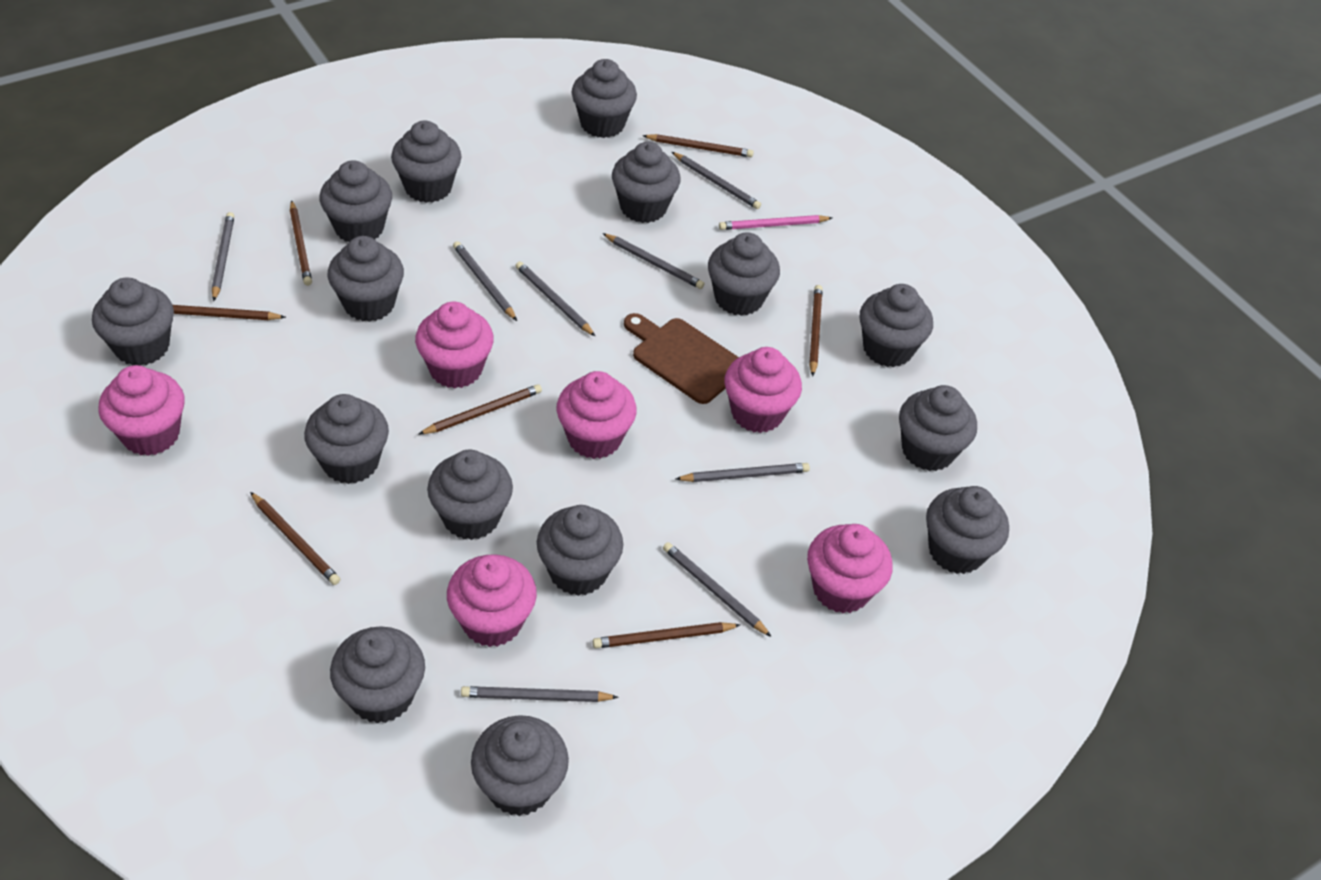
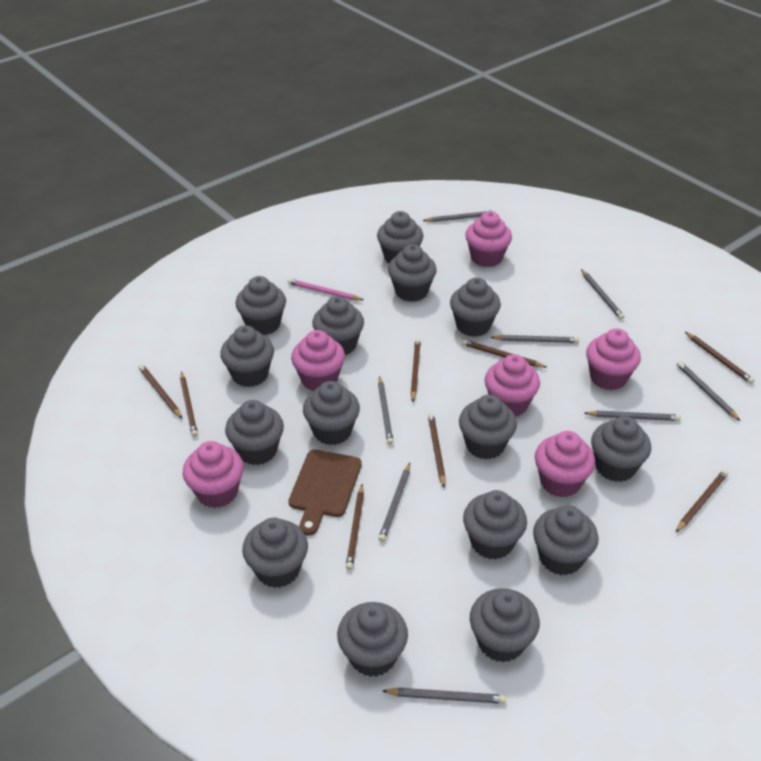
brown pencil: 7 -> 8

